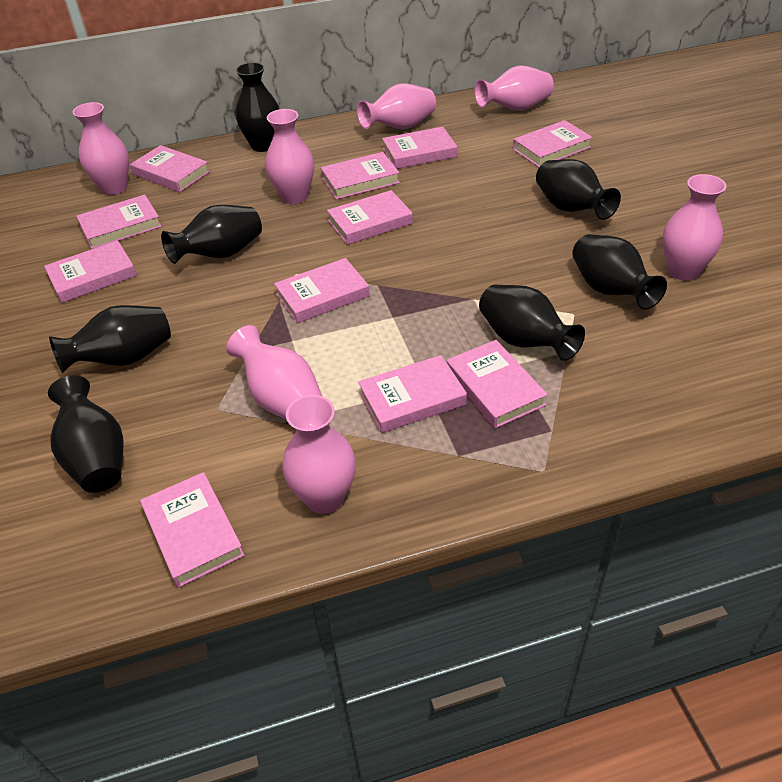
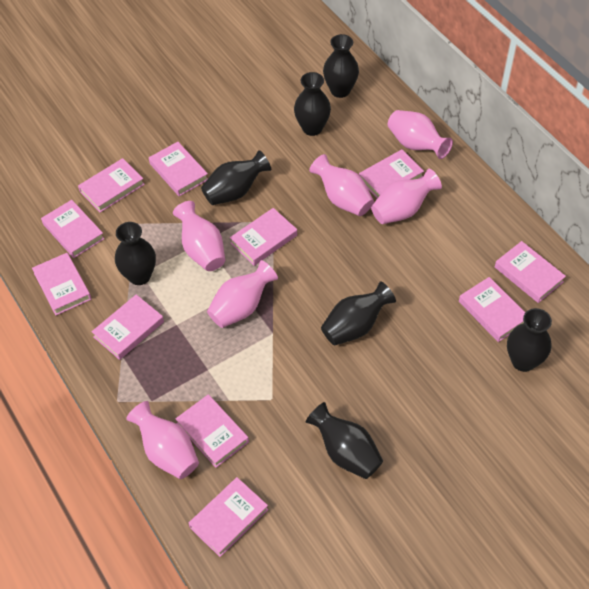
pink vase: 7 -> 6

